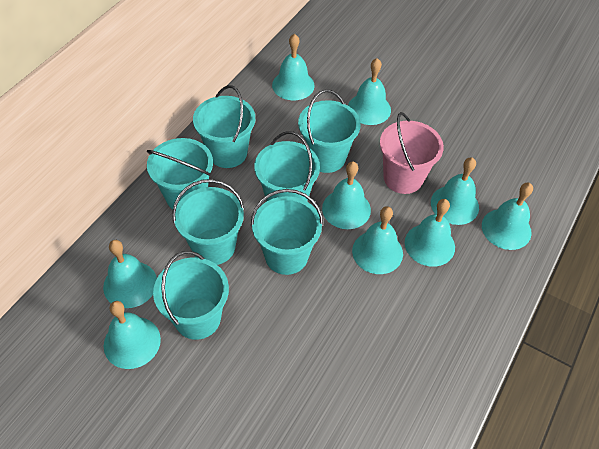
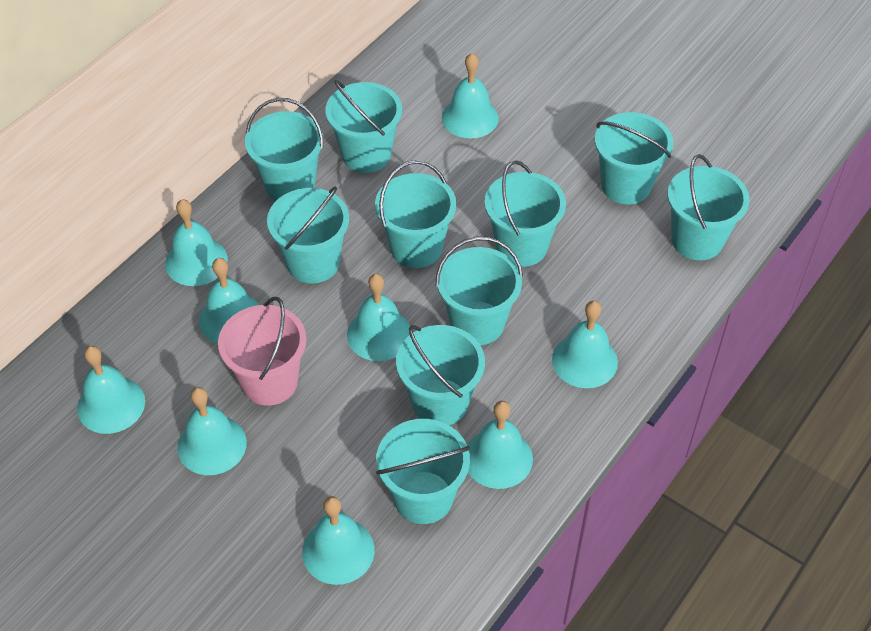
turquoise bucket: 7 -> 10

